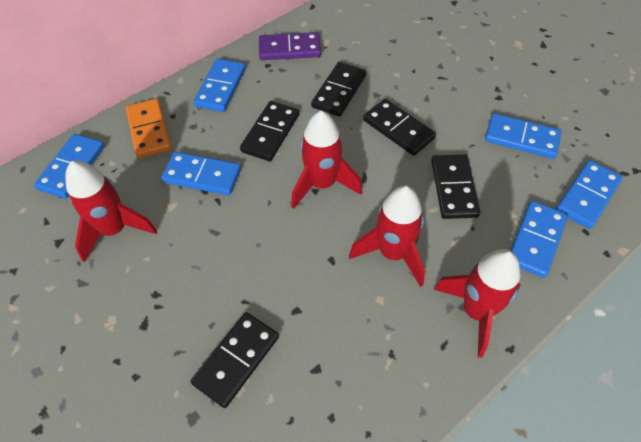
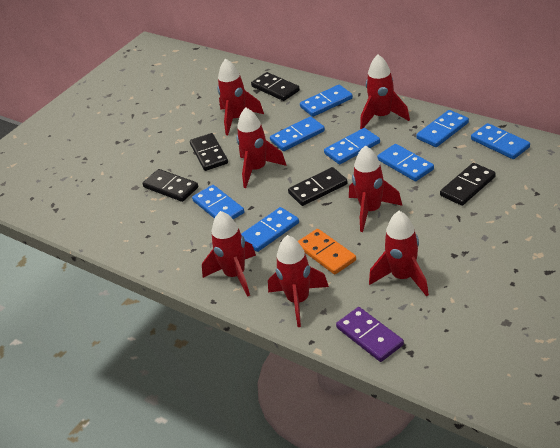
blue domino: 6 -> 8
red rocket: 4 -> 7

